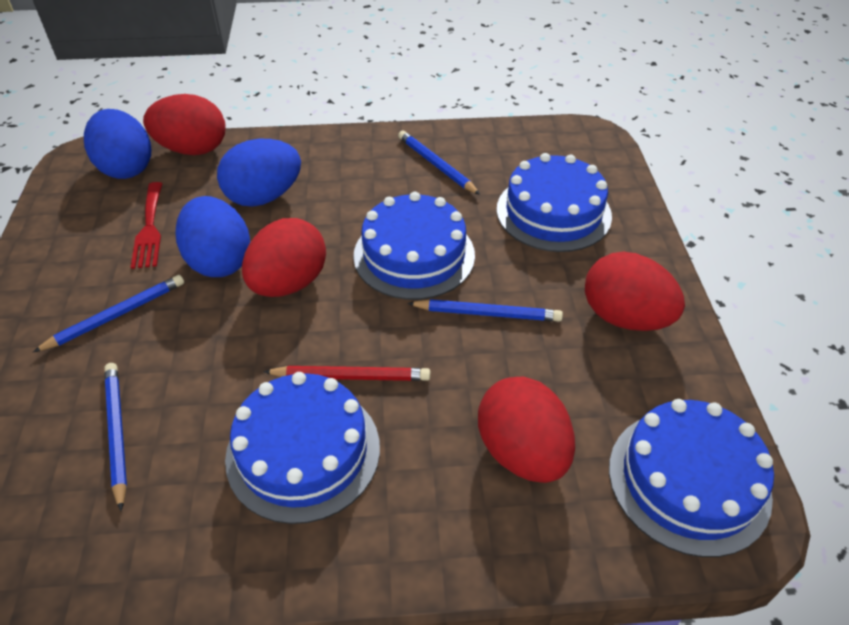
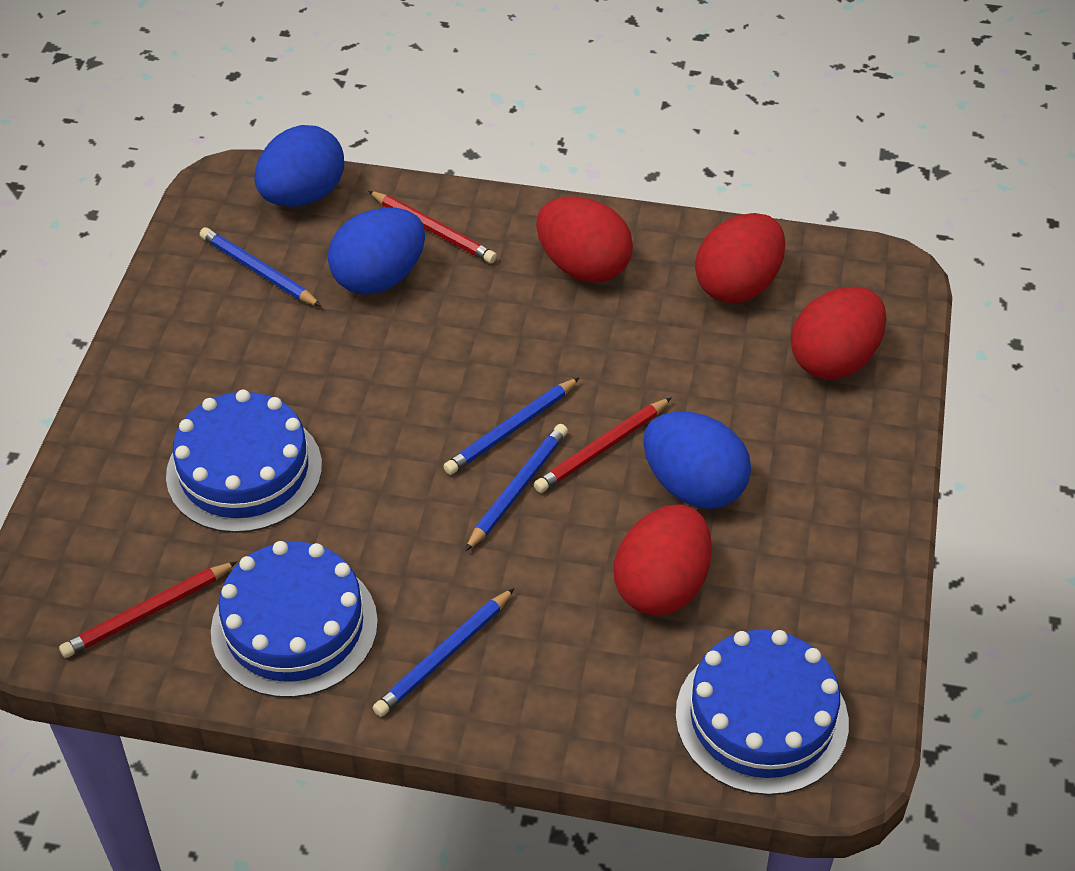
blue cake: 4 -> 3
red fork: 1 -> 0
red pencil: 1 -> 3

